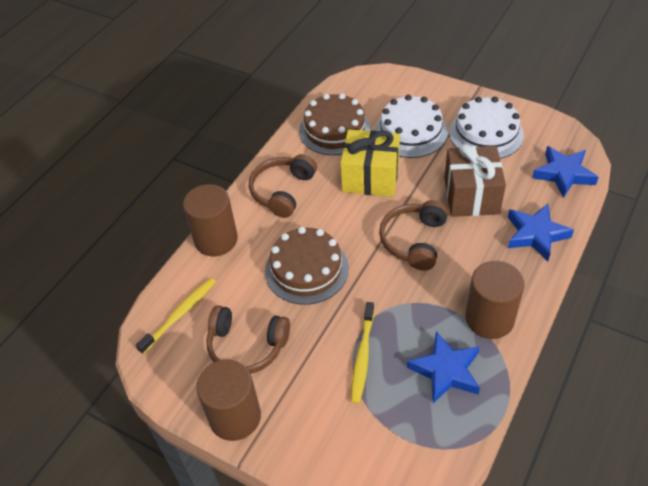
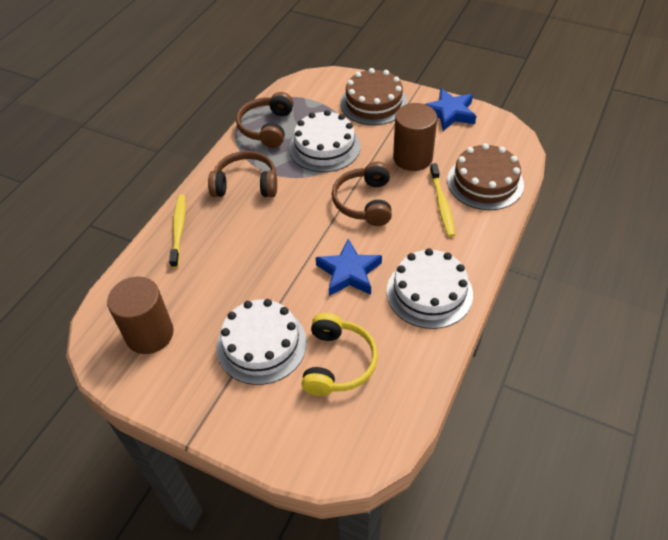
blue star: 3 -> 2
brown cylinder: 3 -> 2
brown gift: 1 -> 0
white cake: 2 -> 3
yellow gift: 1 -> 0
yellow headphones: 0 -> 1

